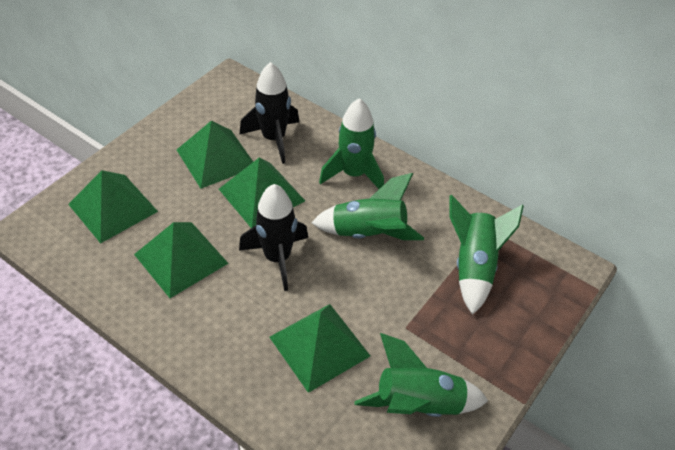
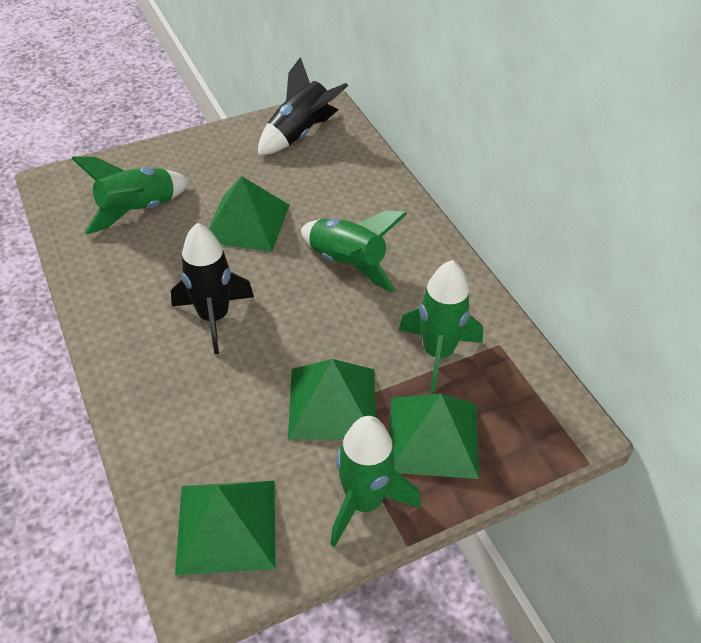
green pyramid: 5 -> 4

